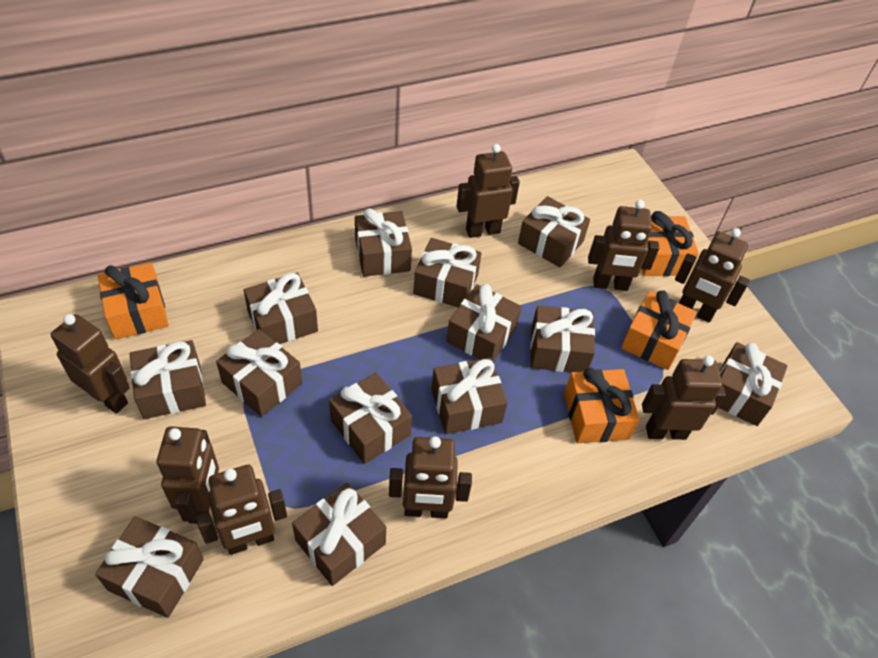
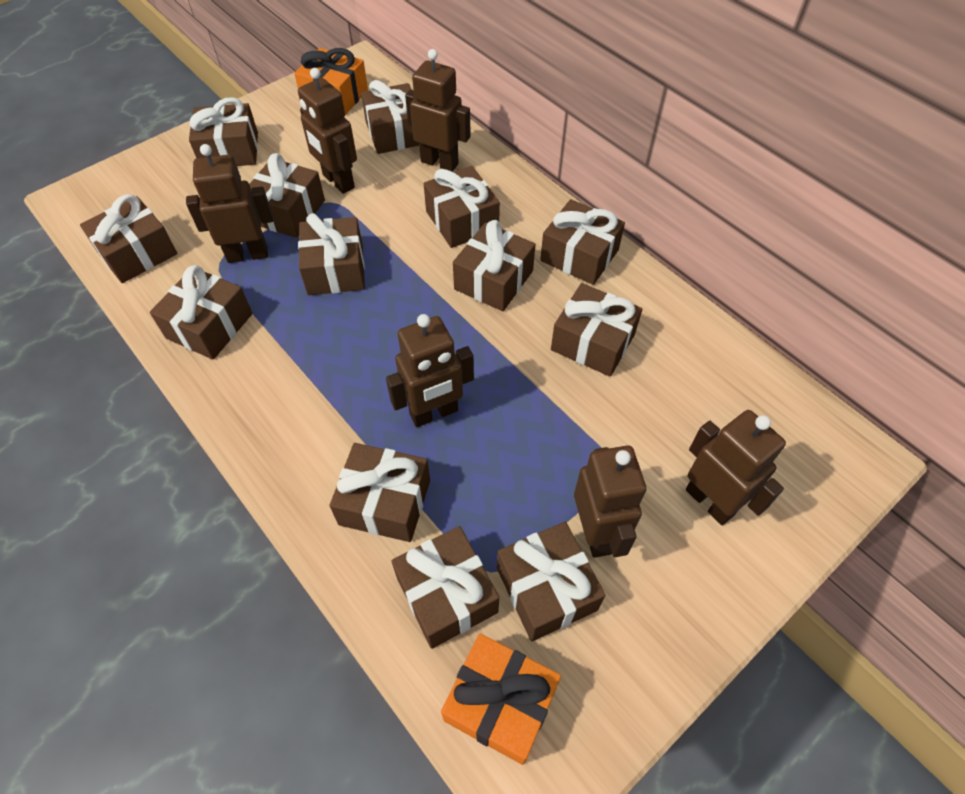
brown robot: 8 -> 6
orange gift: 4 -> 2

